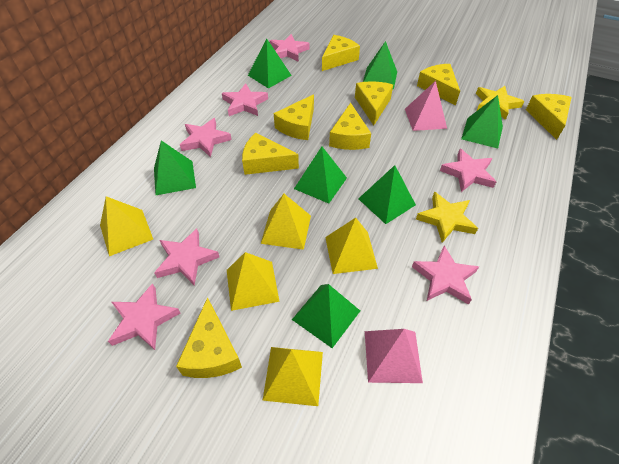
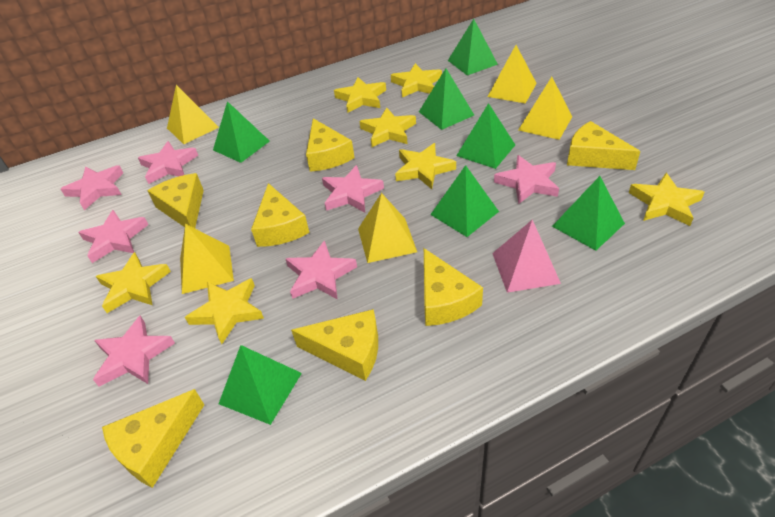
pink pyramid: 2 -> 1
yellow cheese: 8 -> 7
yellow star: 2 -> 7

